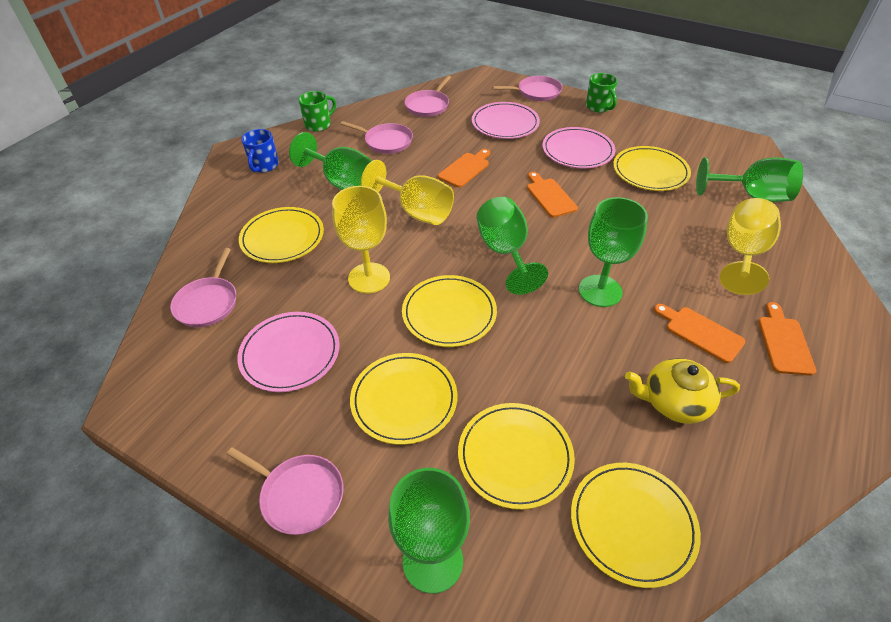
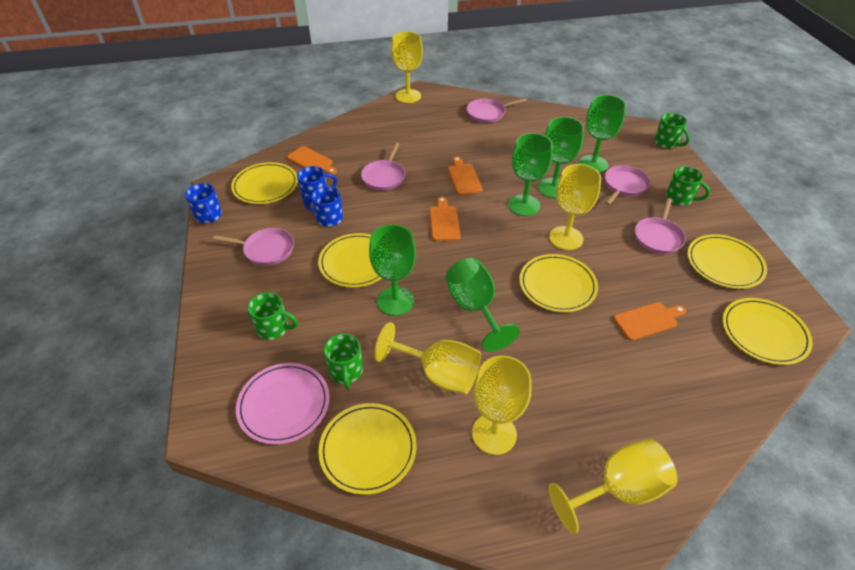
blue mug: 1 -> 3
green mug: 2 -> 4
pink plate: 3 -> 1
yellow goblet: 3 -> 5
yellow teapot: 1 -> 0

